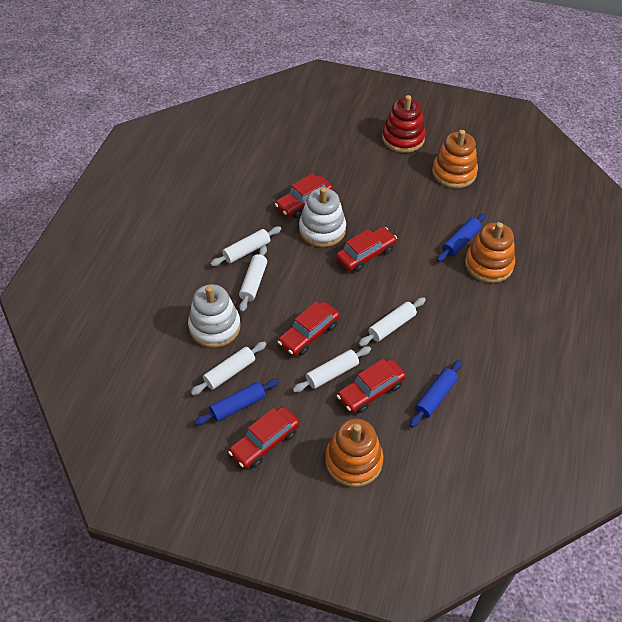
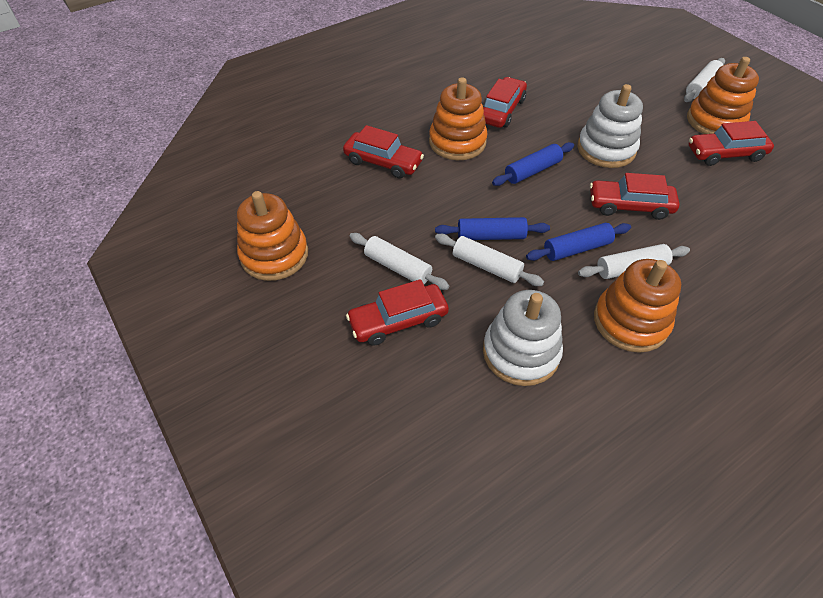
orange stacking toy: 3 -> 4
red stacking toy: 1 -> 0
white rolling pin: 5 -> 4

